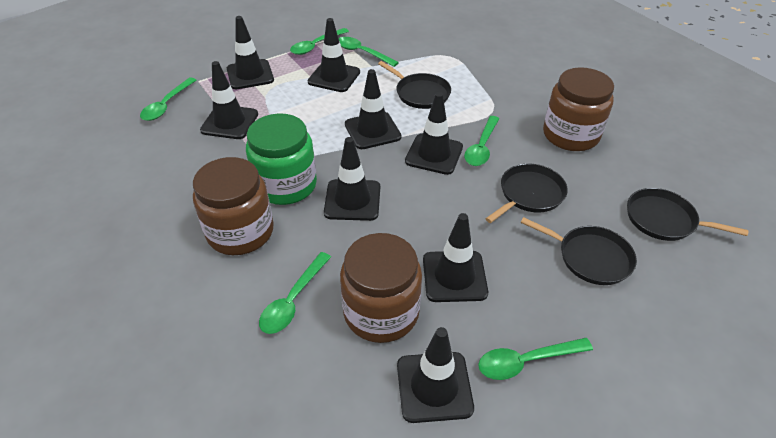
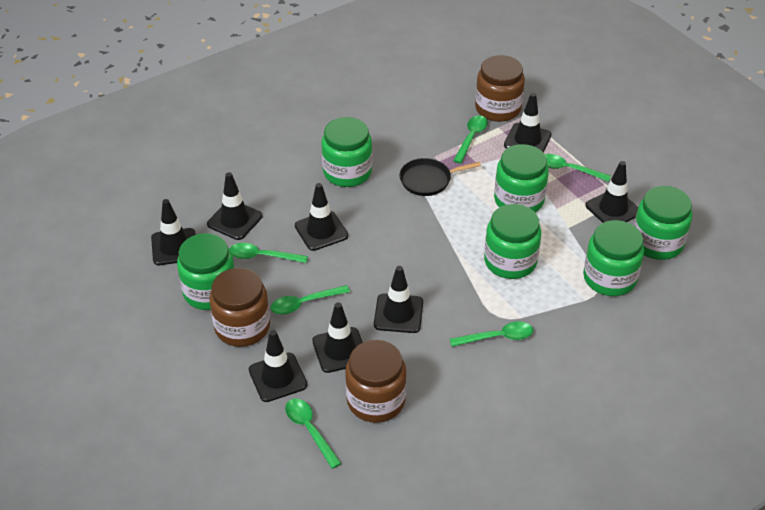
black pan: 4 -> 1
green jar: 1 -> 6

